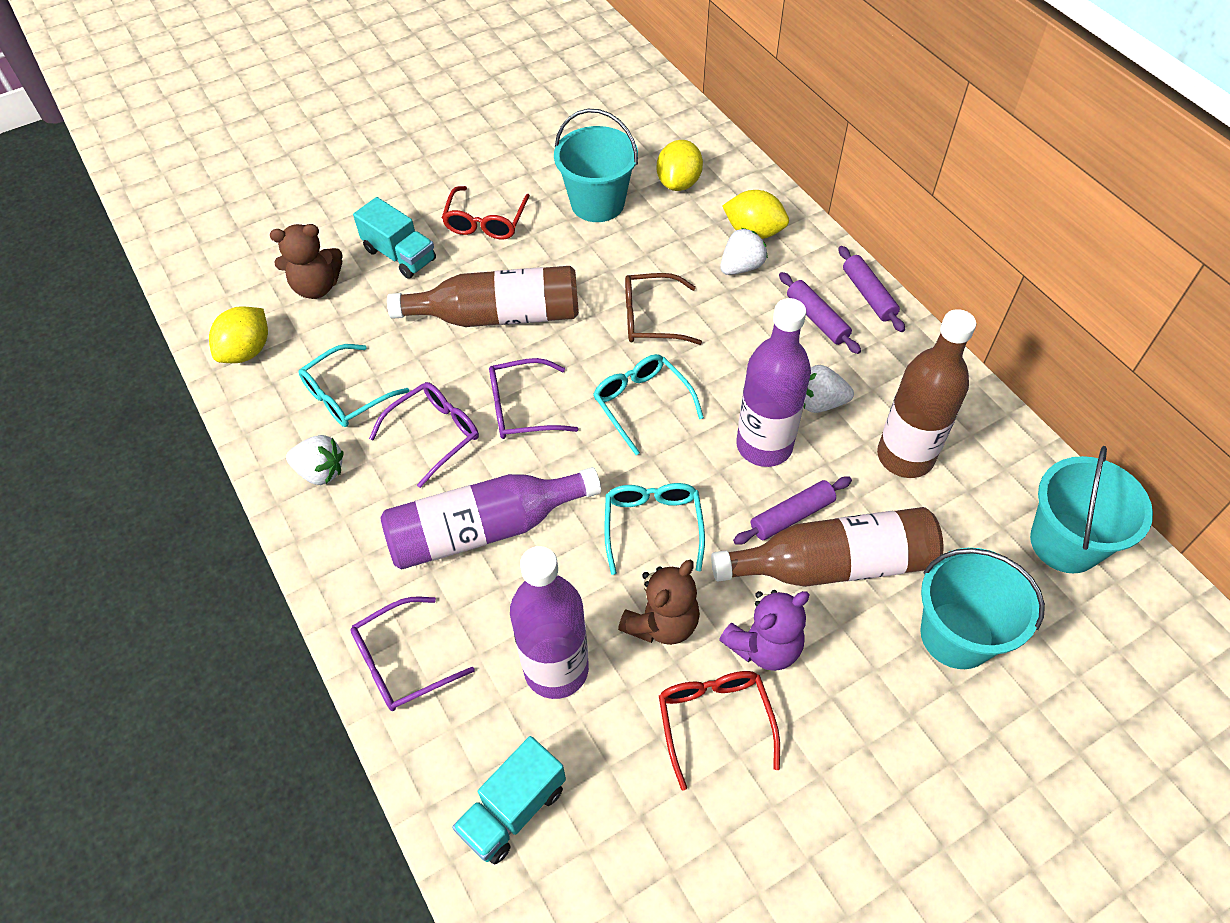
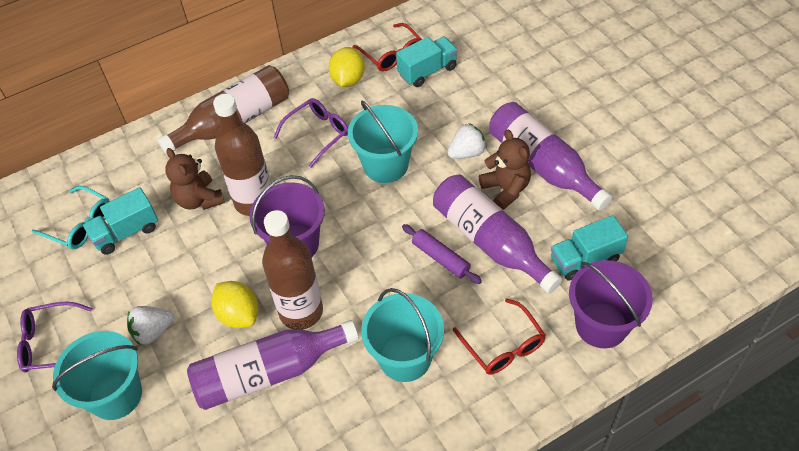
brown glasses: 1 -> 0
purple bucket: 0 -> 2
purple glasses: 3 -> 2
purple rolling pin: 3 -> 1
purple teddy bear: 1 -> 0
turquoise glasses: 3 -> 1
turquoise truck: 2 -> 3
white strawberry: 3 -> 2
yellow lemon: 3 -> 2

